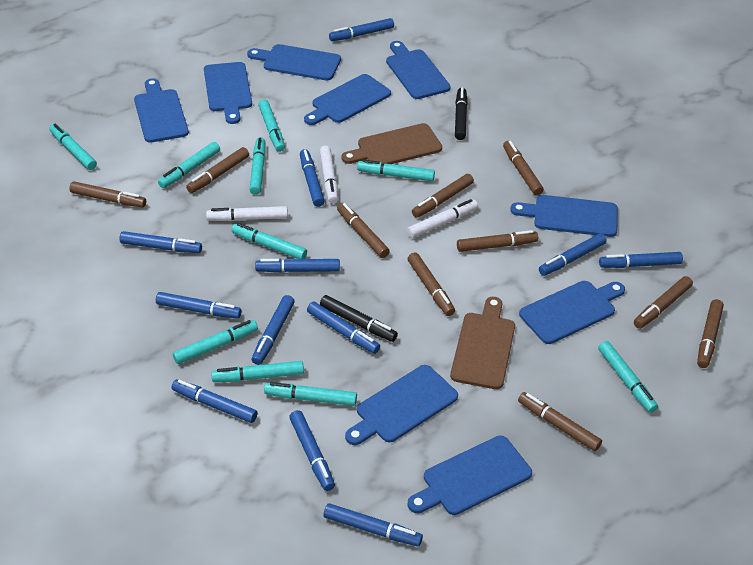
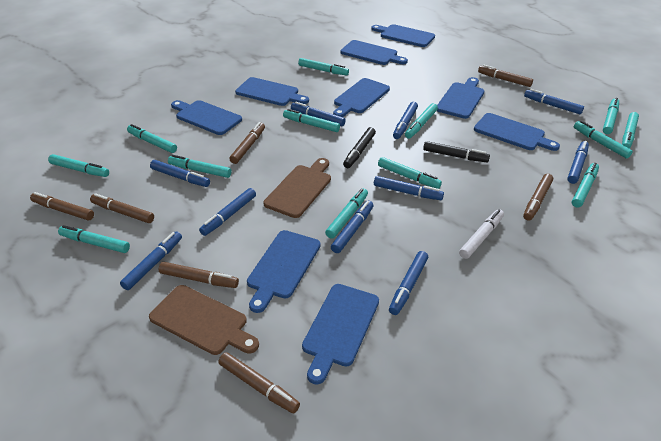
blue marker: 12 -> 10
brown marker: 10 -> 7
turquoise marker: 10 -> 13
white marker: 3 -> 1

